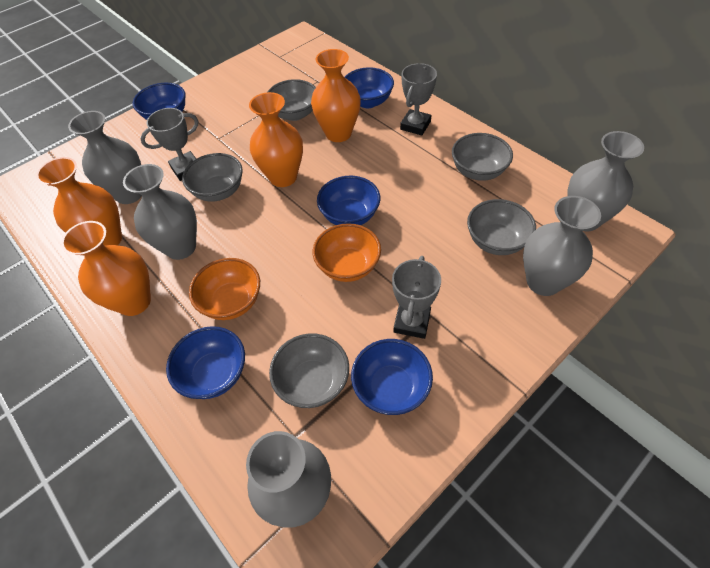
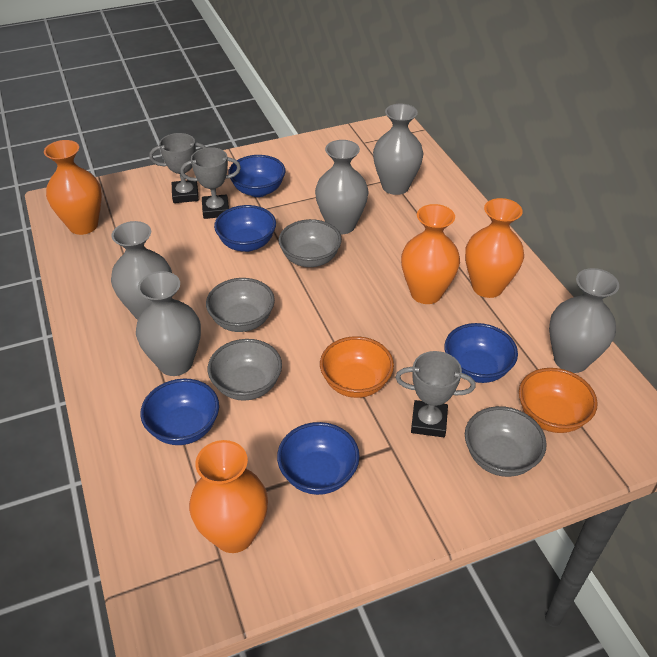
grey bowl: 5 -> 4

